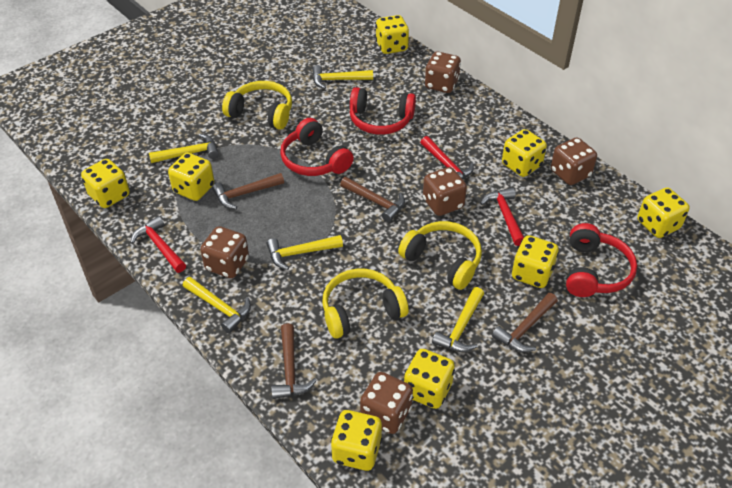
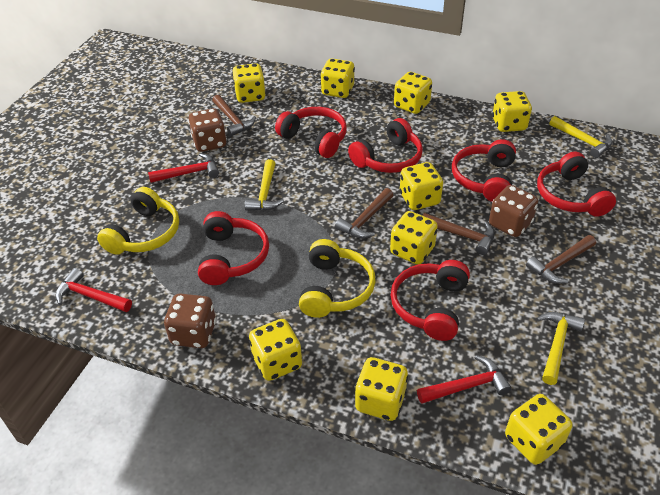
brown dice: 5 -> 3
red headphones: 3 -> 6
yellow dice: 8 -> 9
yellow hammer: 5 -> 3
yellow headphones: 3 -> 2

